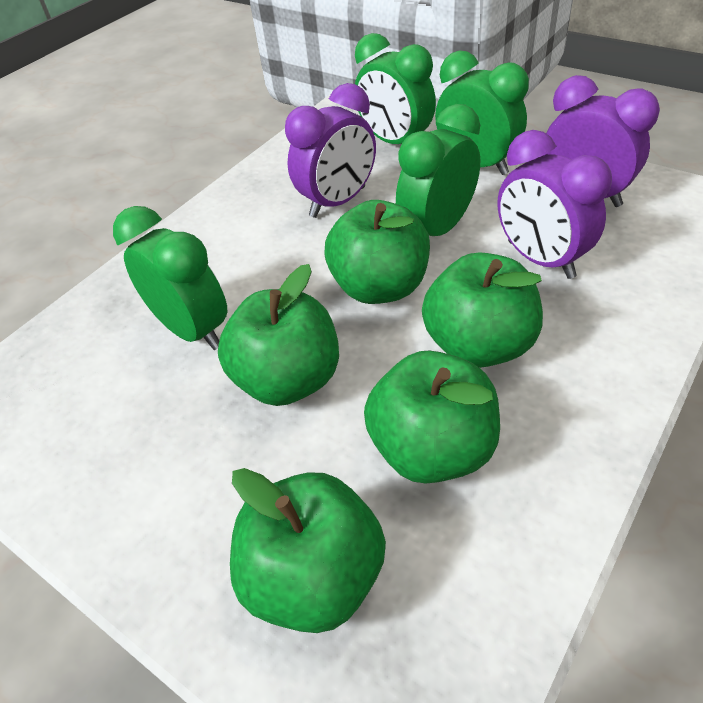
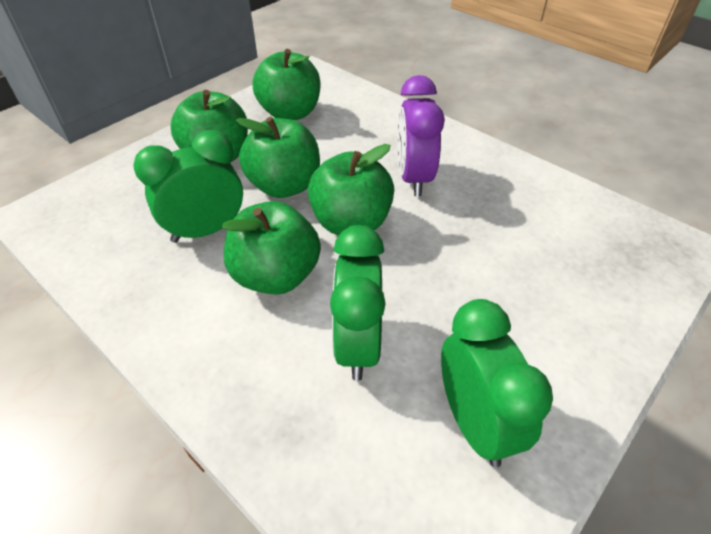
green clock: 4 -> 3
purple clock: 3 -> 1

